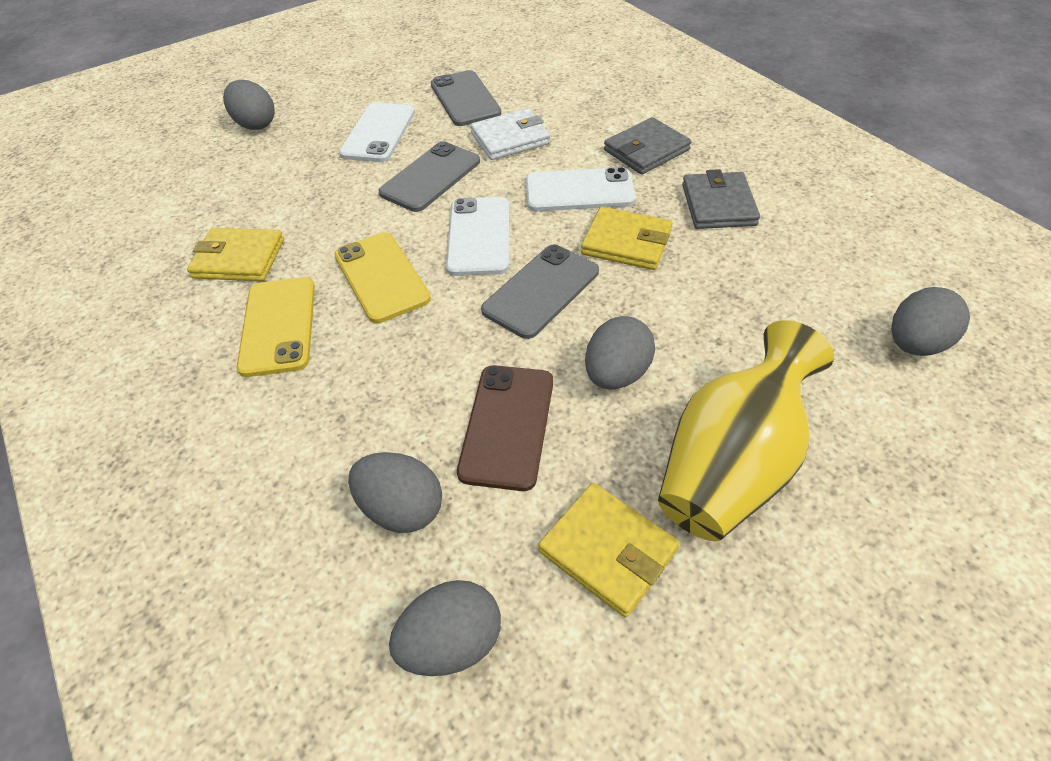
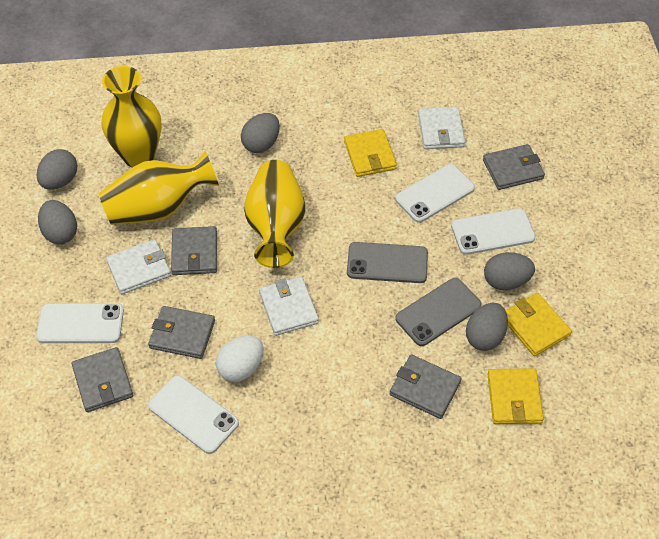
brown phone: 1 -> 0
grey phone: 3 -> 2
grey wallet: 2 -> 5
white egg: 0 -> 1
white phone: 3 -> 4
white wallet: 1 -> 3
yellow phone: 2 -> 0
yellow vase: 1 -> 3

